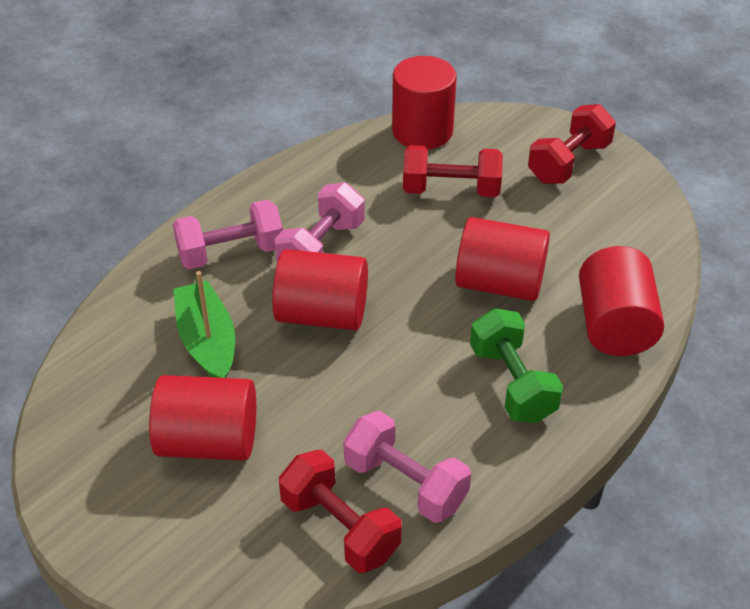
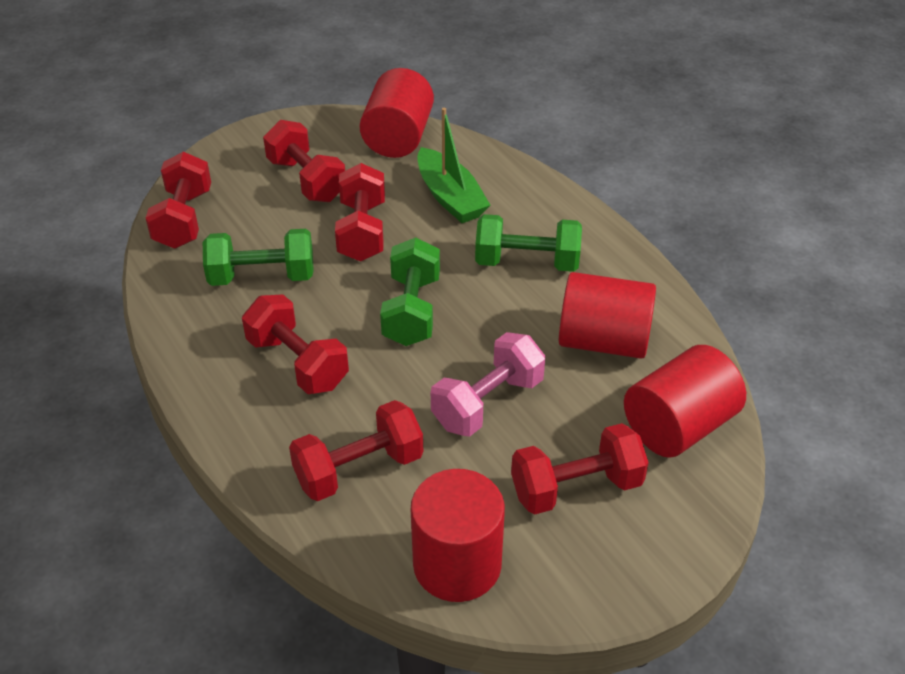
green dumbbell: 1 -> 3
pink dumbbell: 3 -> 1
red cylinder: 5 -> 4
red dumbbell: 3 -> 6

